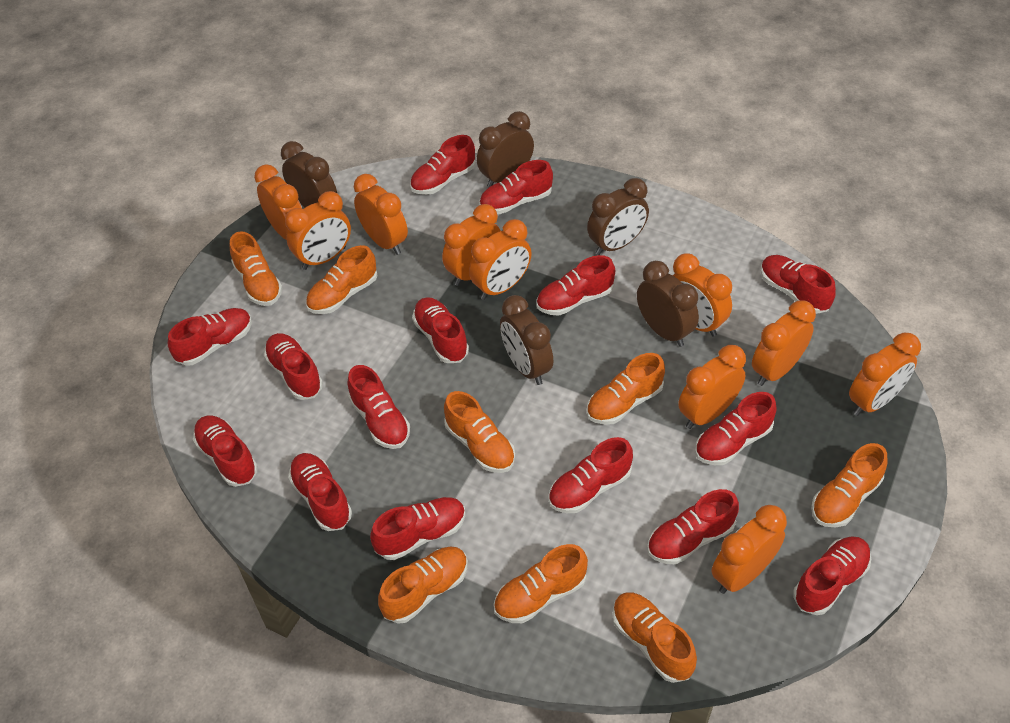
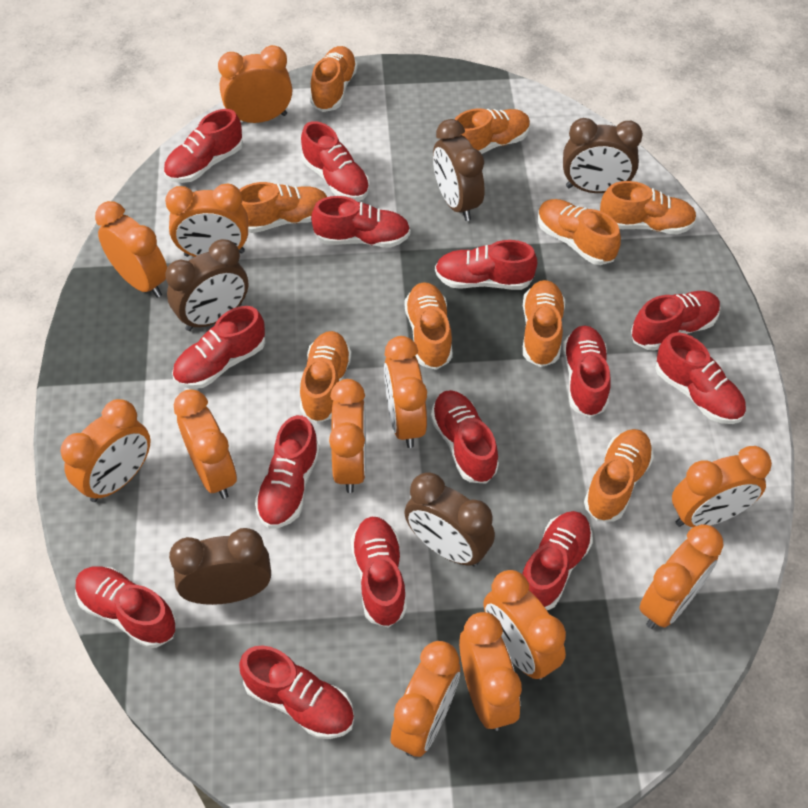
orange clock: 10 -> 12
orange shoe: 8 -> 9
red shoe: 15 -> 14

